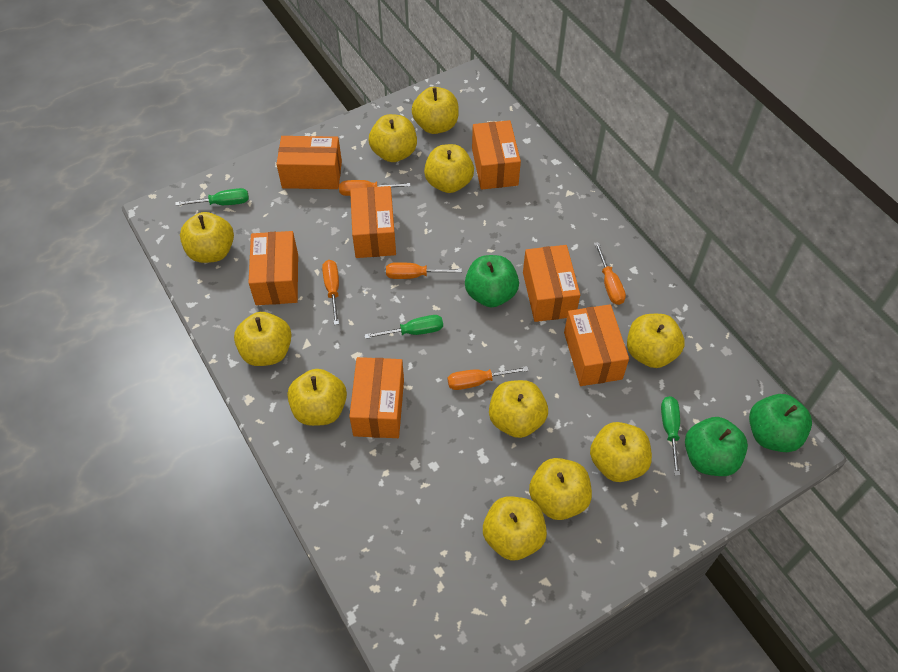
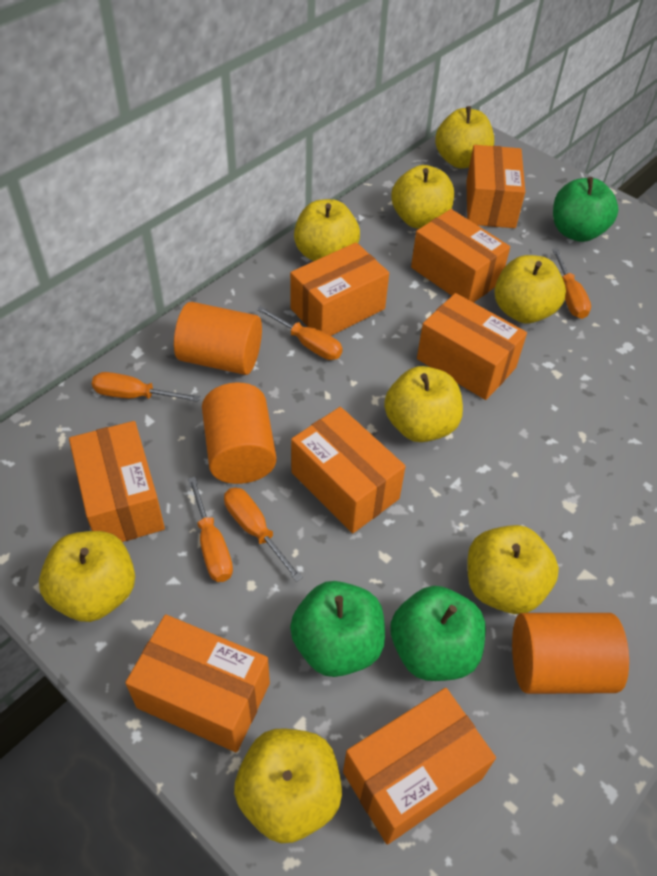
green screwdriver: 3 -> 0
orange box: 7 -> 8
orange cylinder: 0 -> 3
yellow apple: 11 -> 8

